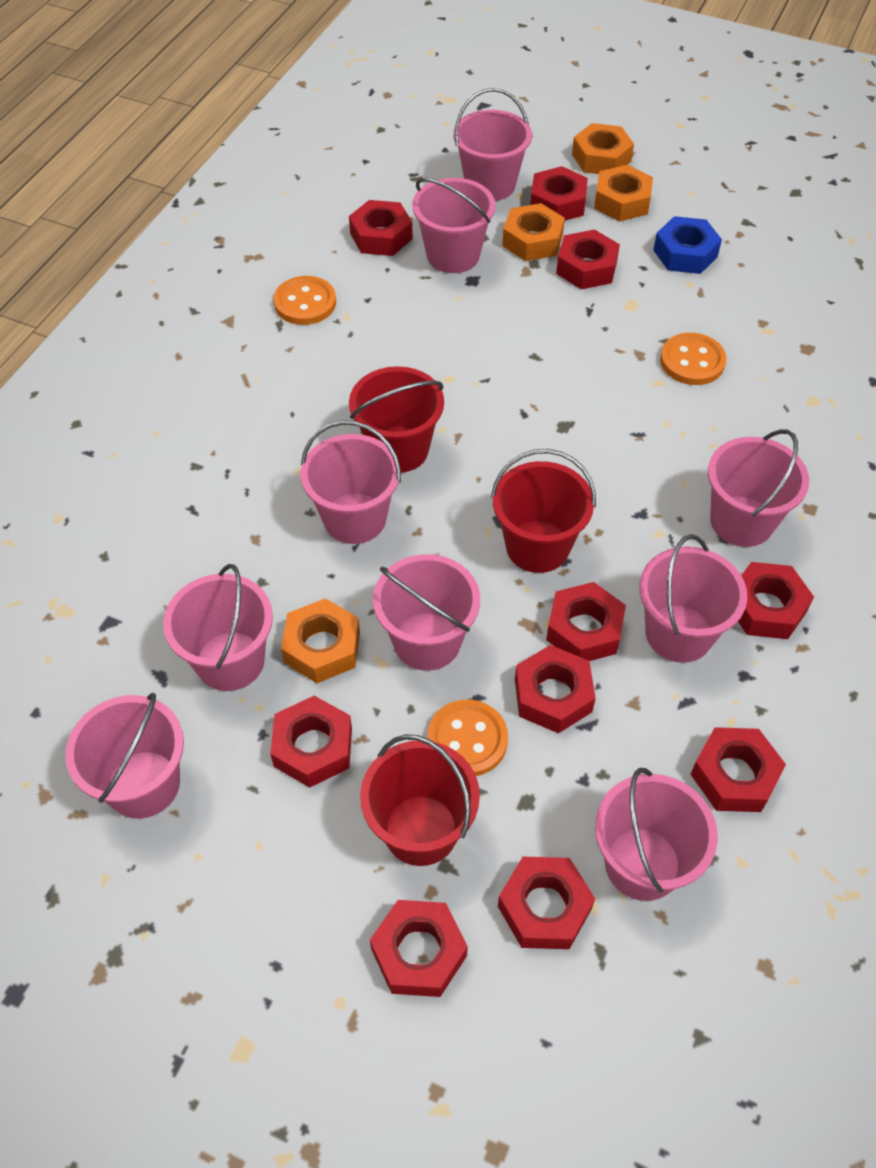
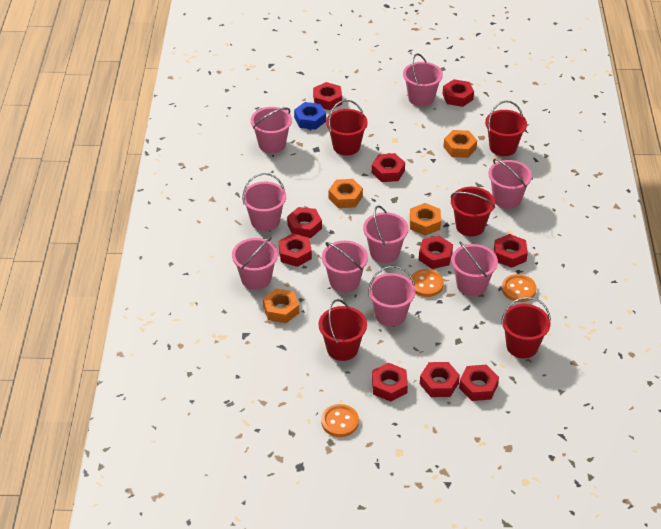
red bucket: 3 -> 5

